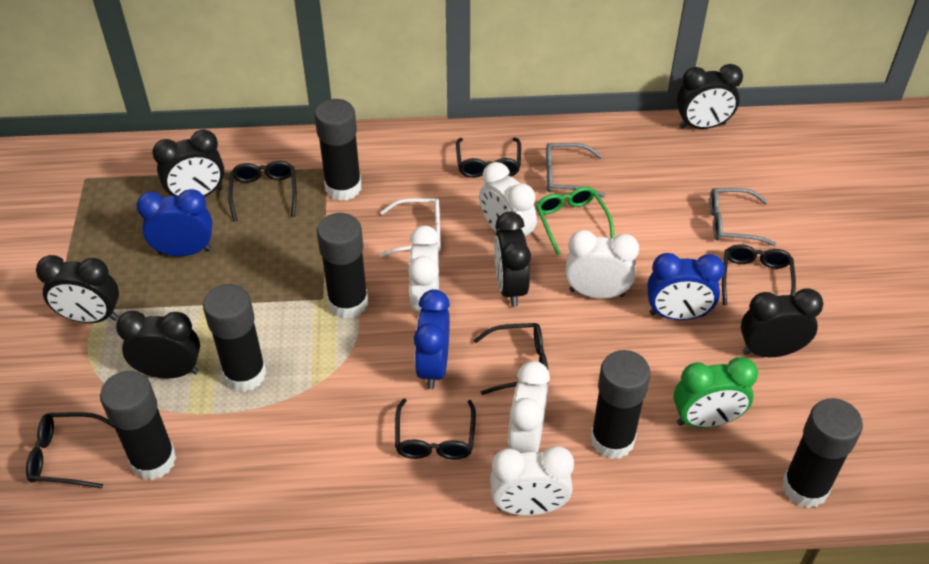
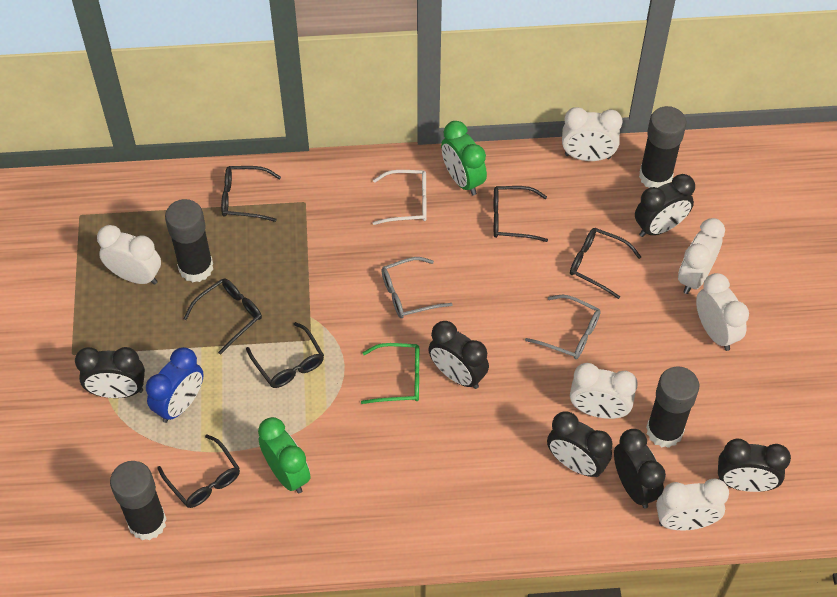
black glue stick: 6 -> 4
blue clock: 3 -> 1
green clock: 1 -> 2
white clock: 5 -> 6

